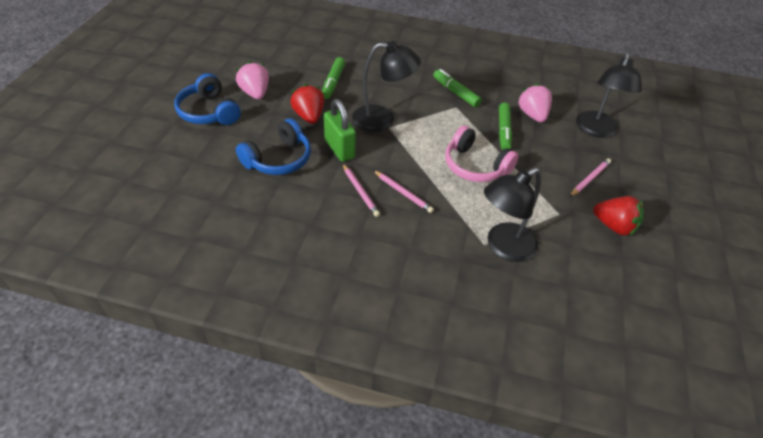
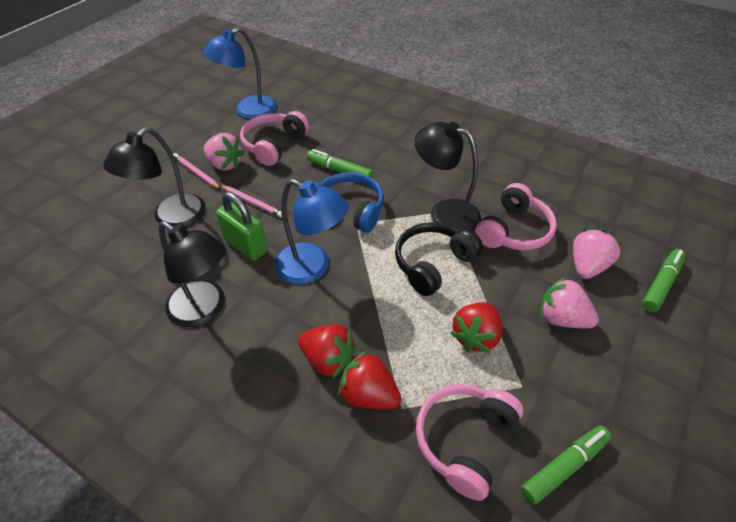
black headphones: 0 -> 1
blue headphones: 2 -> 1
blue lamp: 0 -> 2
pink headphones: 1 -> 3
pink pencil: 3 -> 2
pink strawberry: 2 -> 3
red strawberry: 2 -> 3

